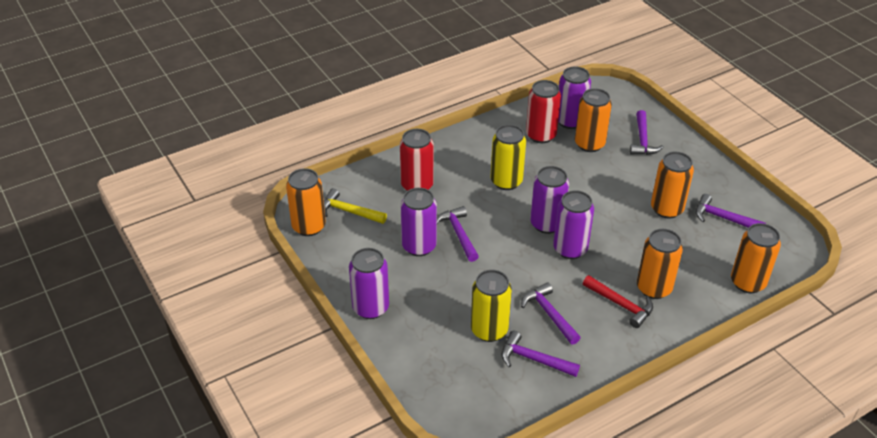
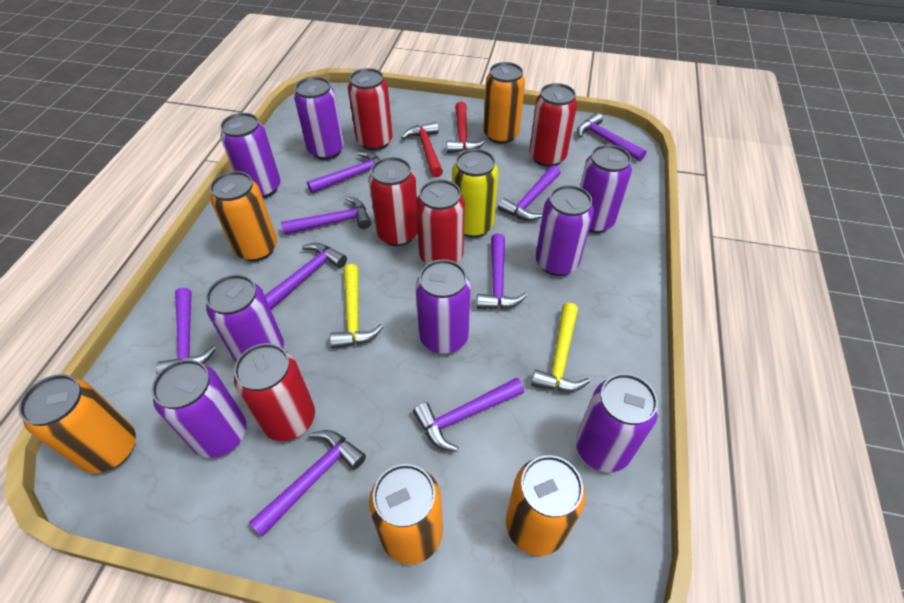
purple can: 5 -> 8
purple hammer: 5 -> 9
red can: 2 -> 5
red hammer: 1 -> 2
yellow can: 2 -> 1
yellow hammer: 1 -> 2

